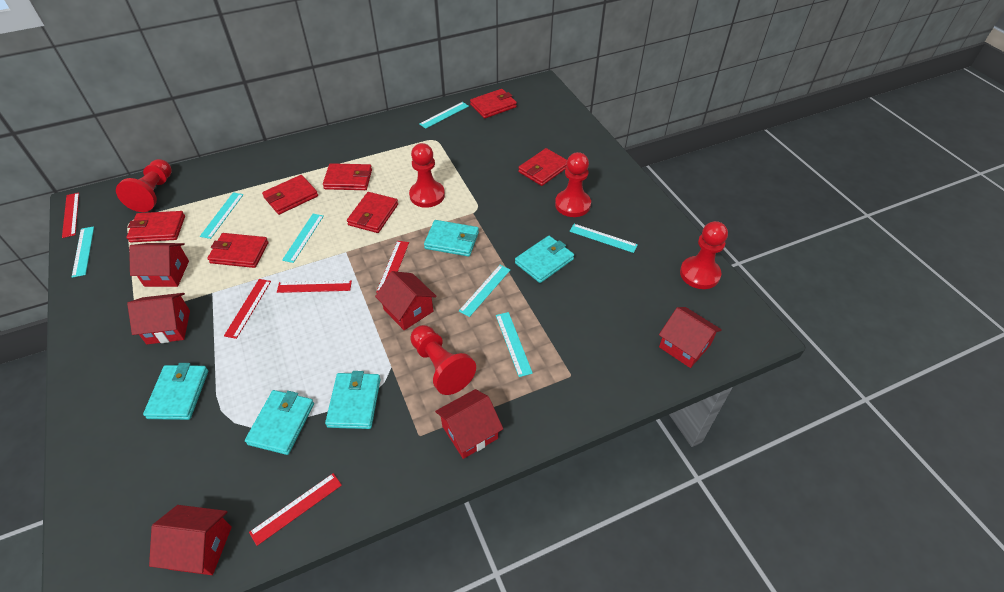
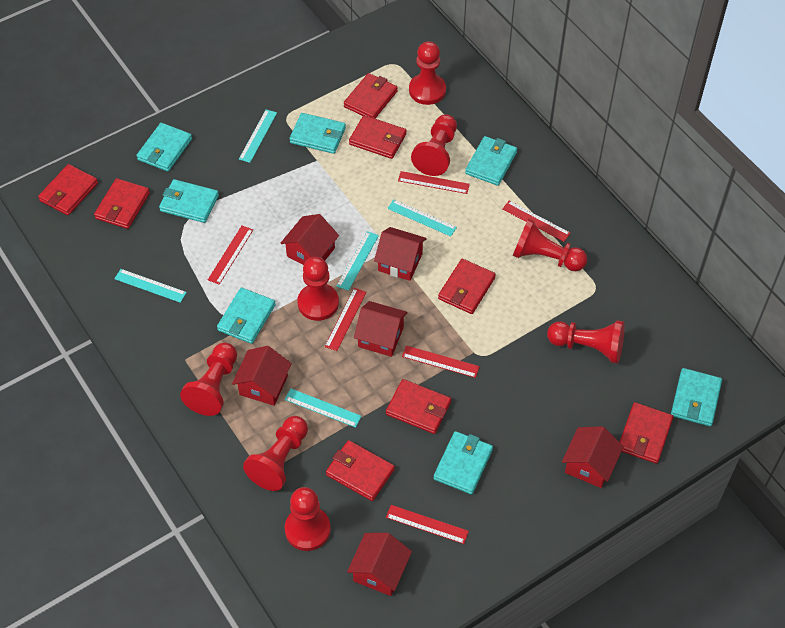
red pawn: 5 -> 8
red ruler: 5 -> 6
red wallet: 7 -> 8
turquoise ruler: 7 -> 5
turquoise wallet: 5 -> 7

